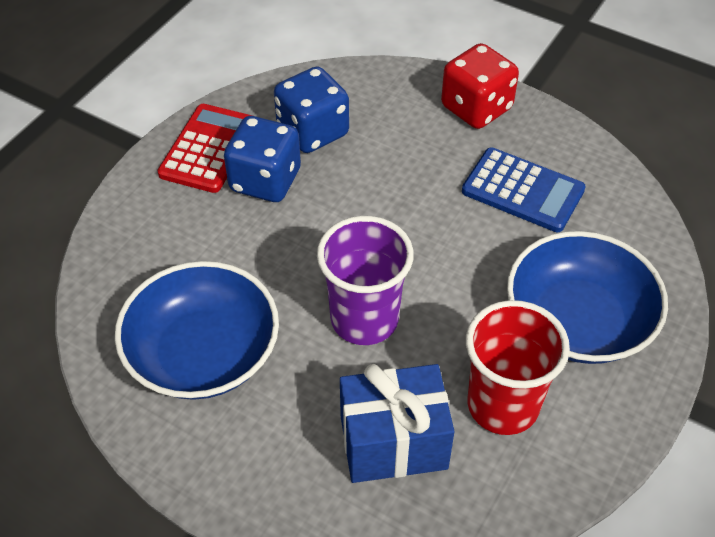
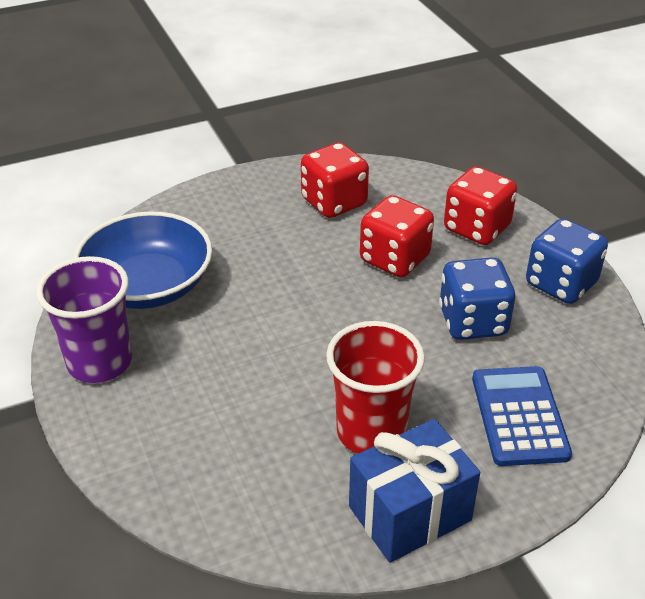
blue bowl: 2 -> 1
red calculator: 1 -> 0
red dice: 1 -> 3

